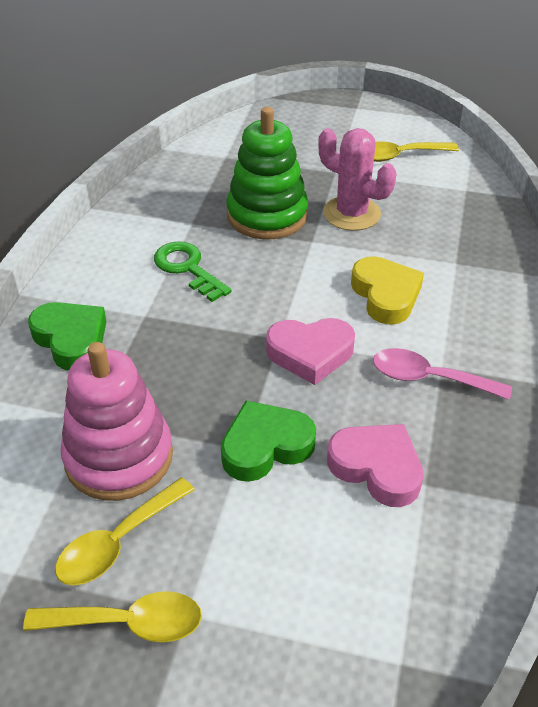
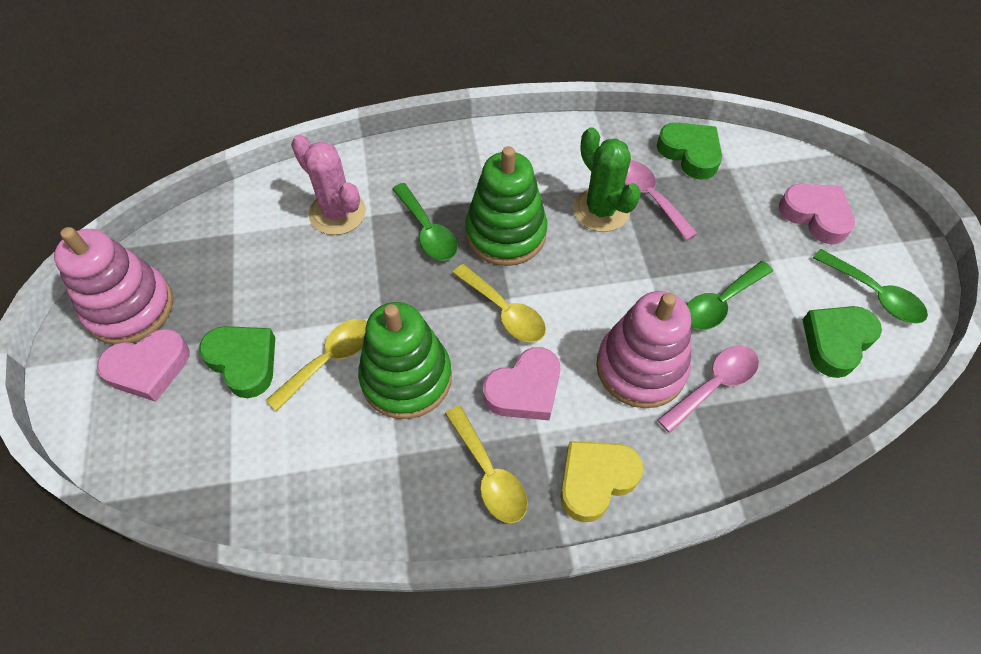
green cactus: 0 -> 1
green heart: 2 -> 3
green key: 1 -> 0
green spoon: 0 -> 3
green stacking toy: 1 -> 2
pink heart: 2 -> 3
pink spoon: 1 -> 2
pink stacking toy: 1 -> 2

